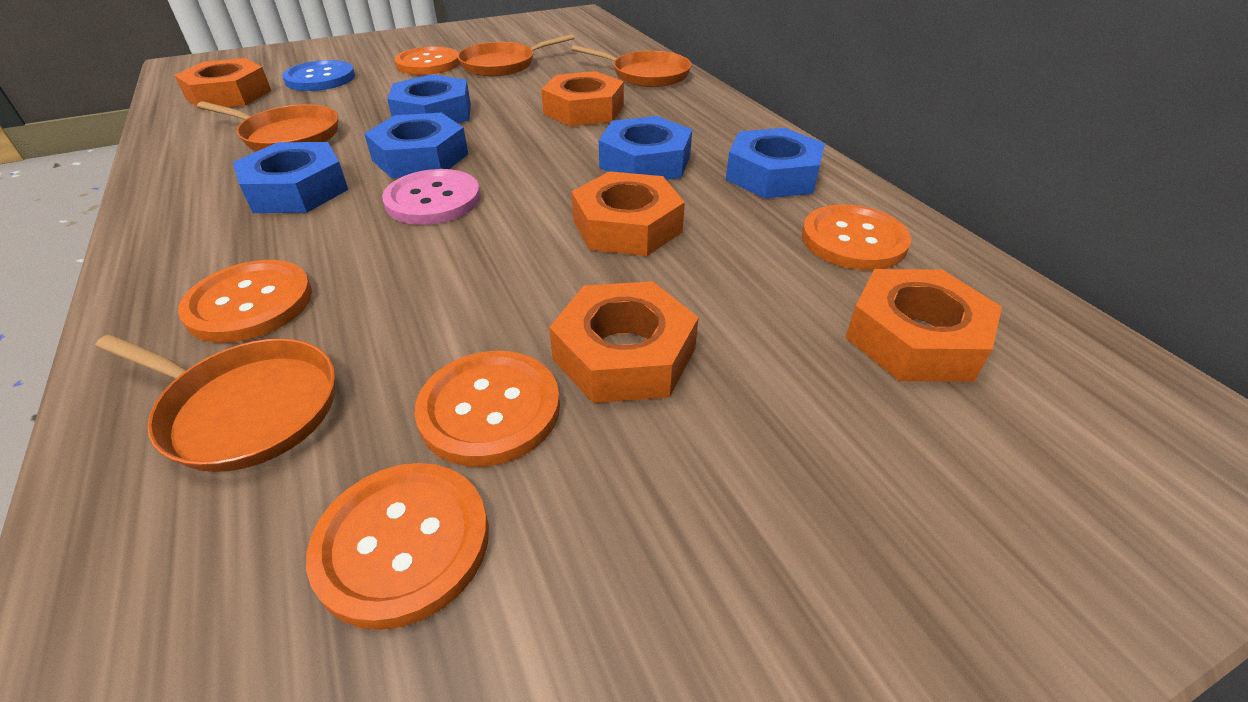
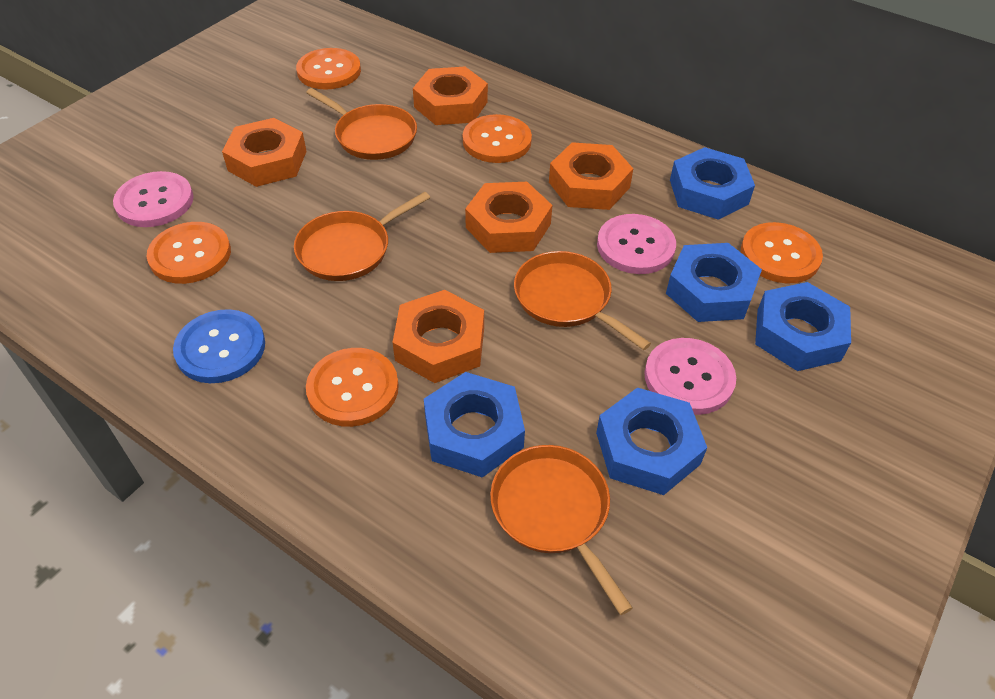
pink button: 1 -> 3

